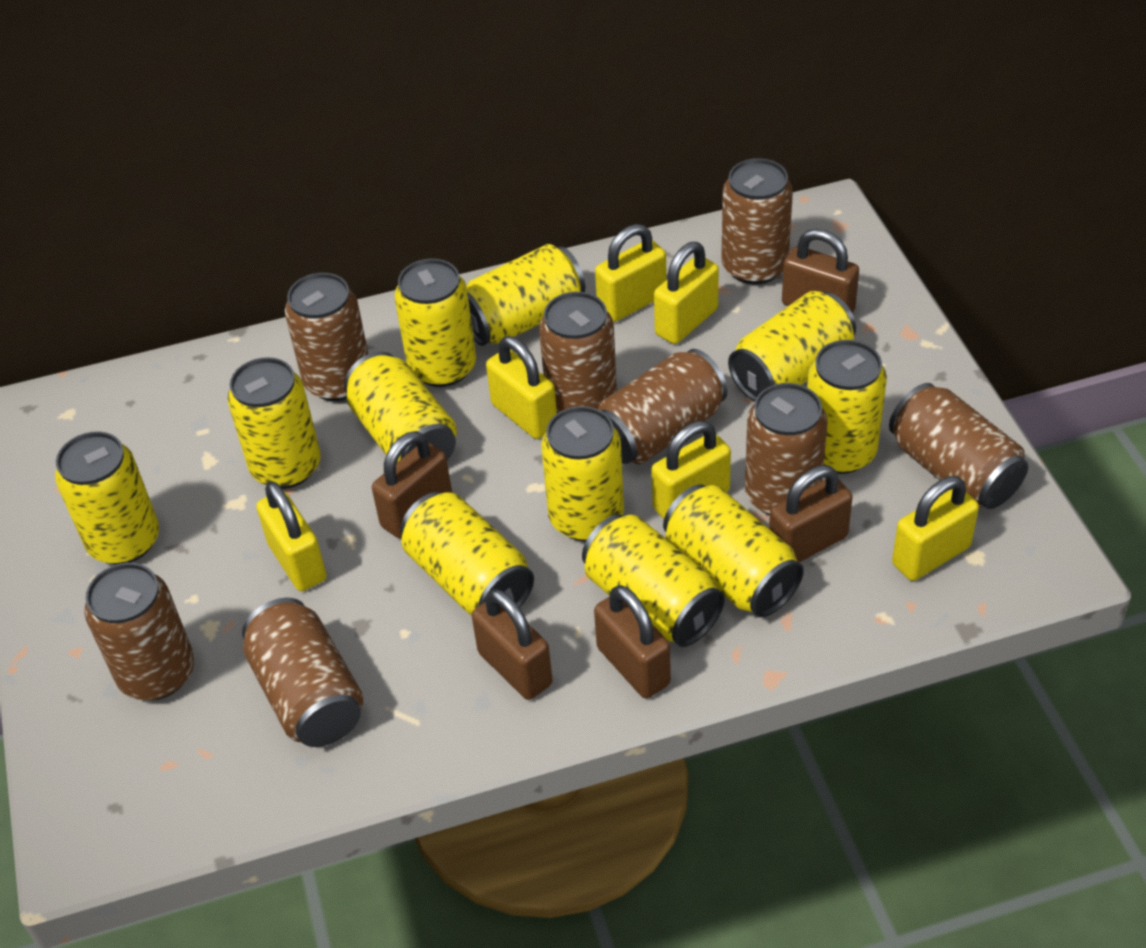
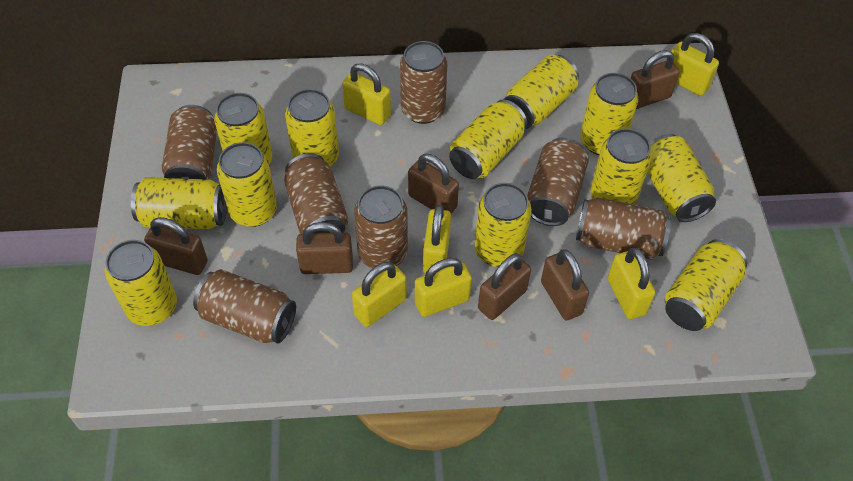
brown can: 8 -> 7
brown padlock: 5 -> 6
yellow can: 11 -> 12

